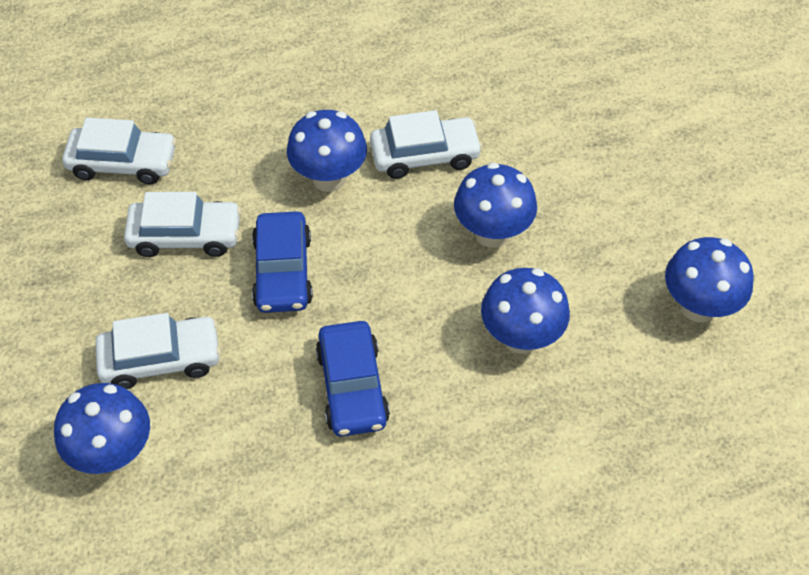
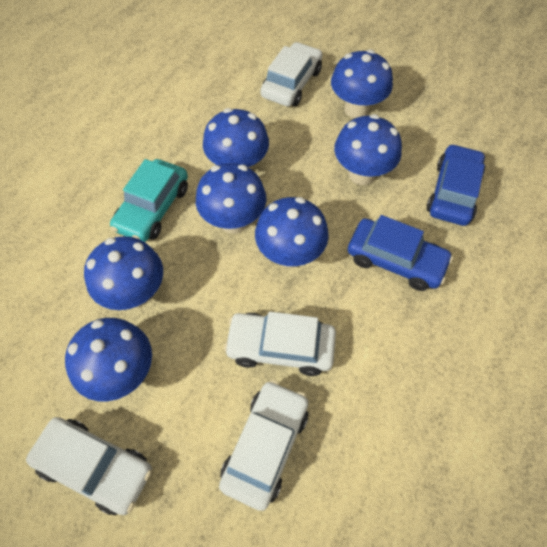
blue mushroom: 5 -> 7
turquoise car: 0 -> 1

